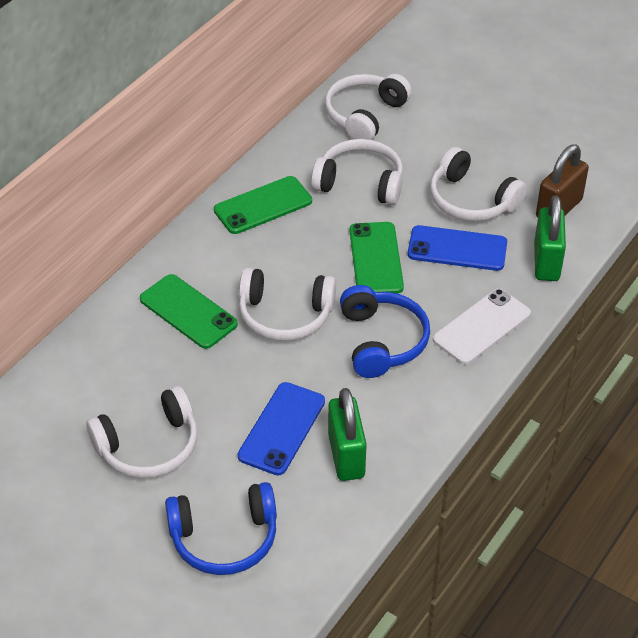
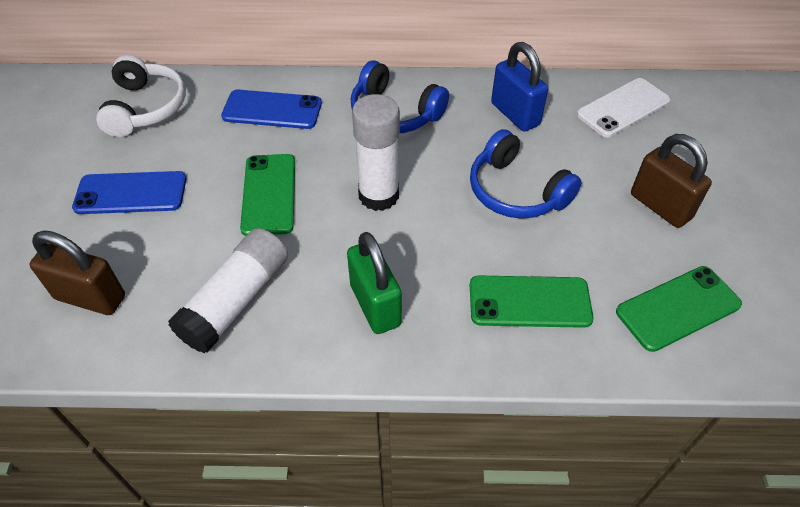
blue padlock: 0 -> 1
brown padlock: 1 -> 2
green padlock: 2 -> 1
white glue stick: 0 -> 2
white headphones: 5 -> 1

